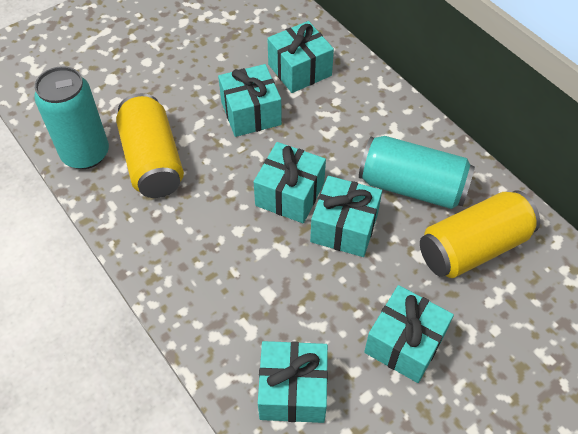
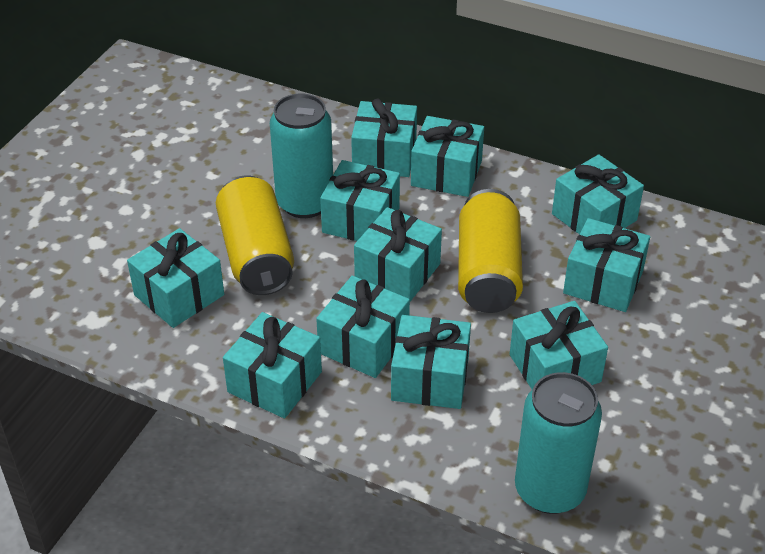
turquoise gift: 6 -> 11

